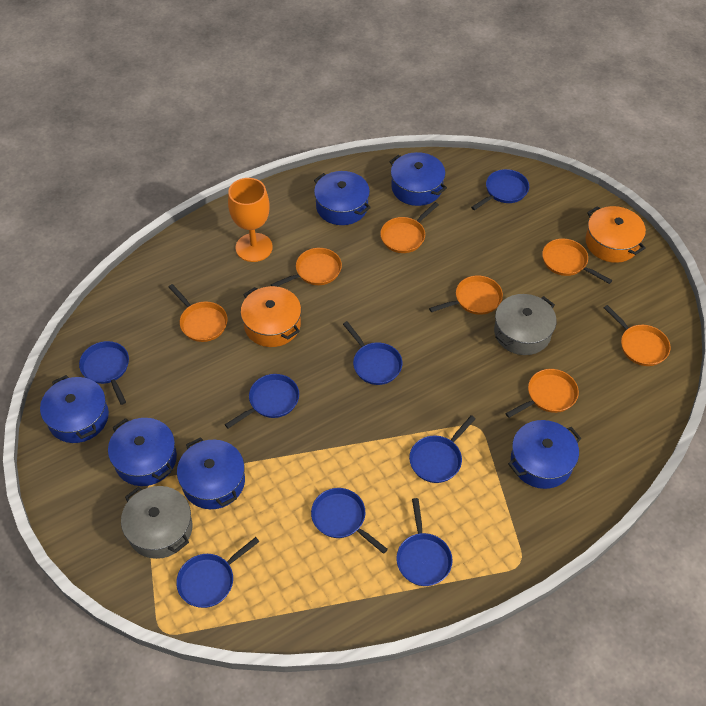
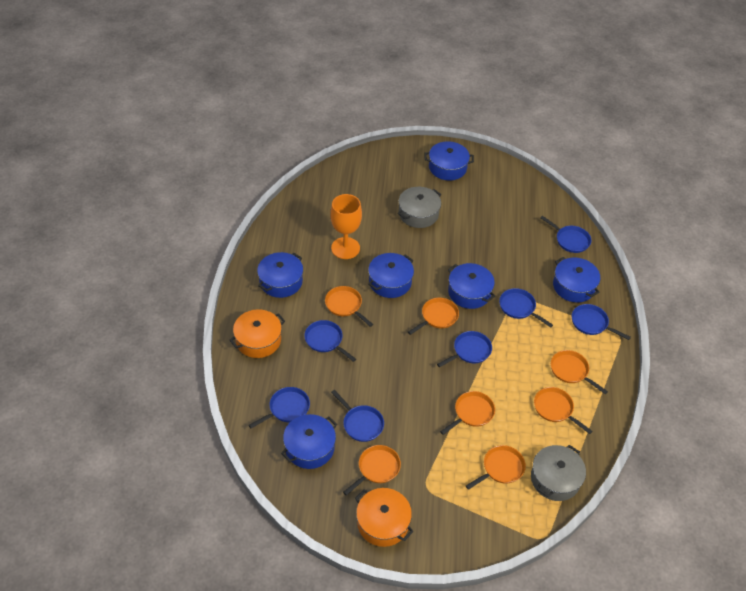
blue pan: 8 -> 7

